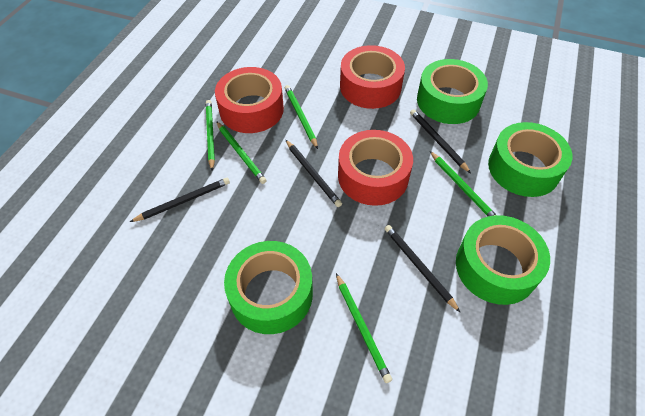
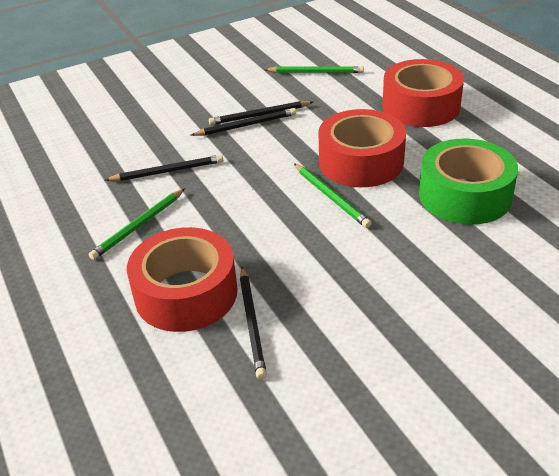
green pencil: 5 -> 3
green tape: 4 -> 1

